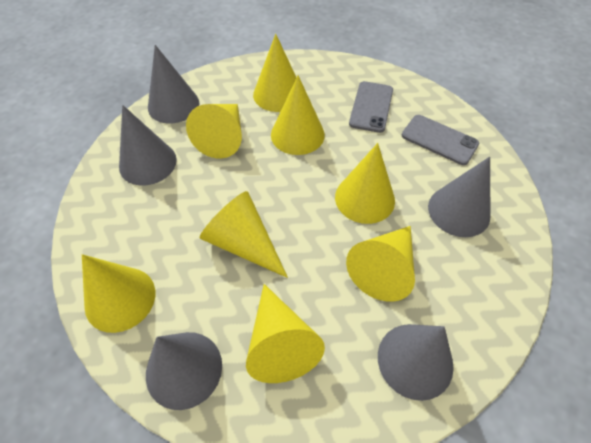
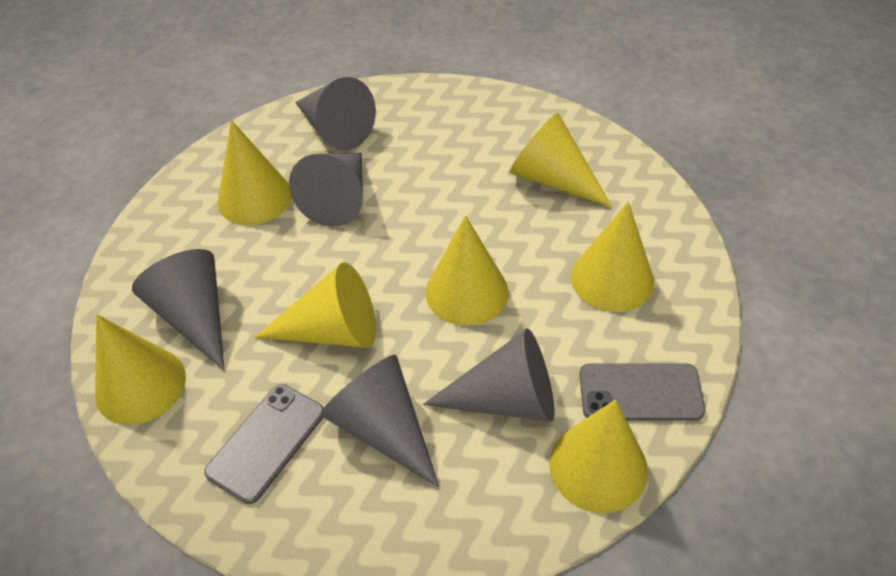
yellow cone: 8 -> 7

